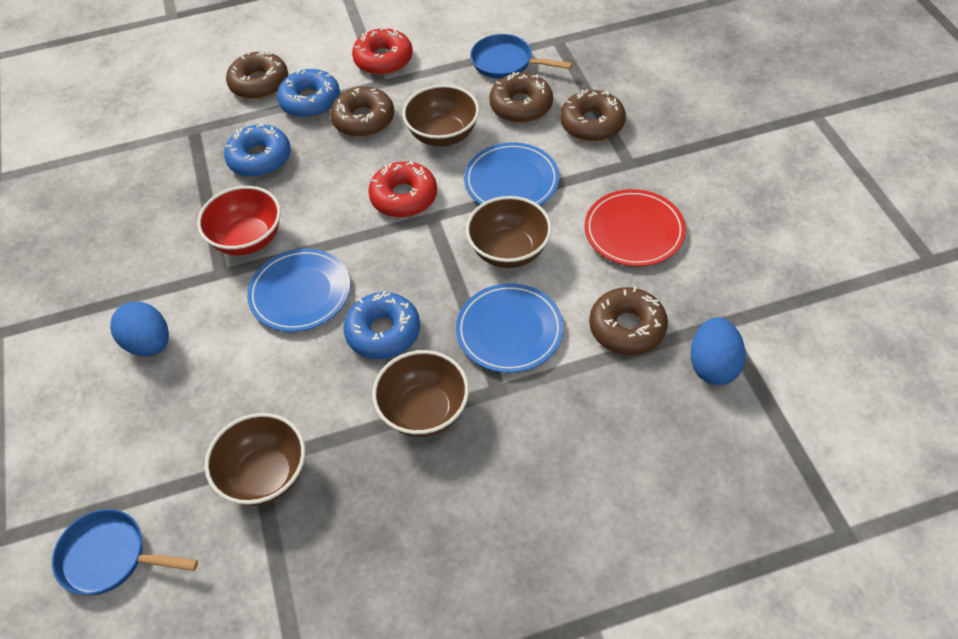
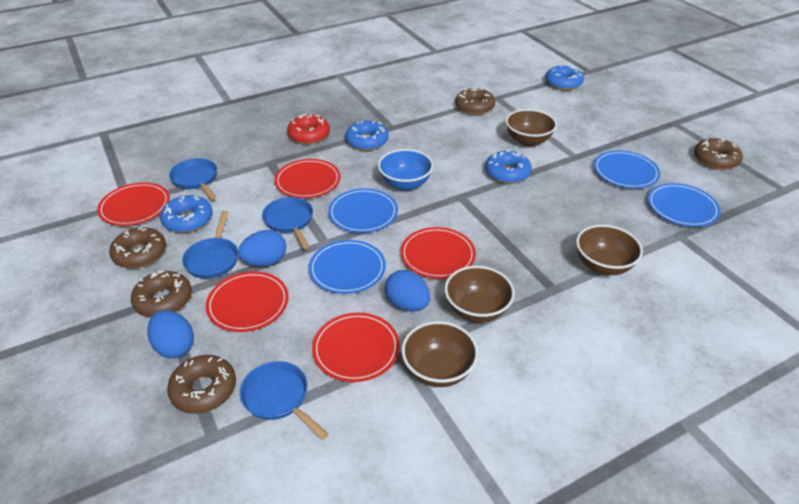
blue bowl: 0 -> 1
blue donut: 3 -> 4
blue egg: 2 -> 3
blue pan: 2 -> 4
blue plate: 3 -> 4
red bowl: 1 -> 0
red donut: 2 -> 1
red plate: 1 -> 5

